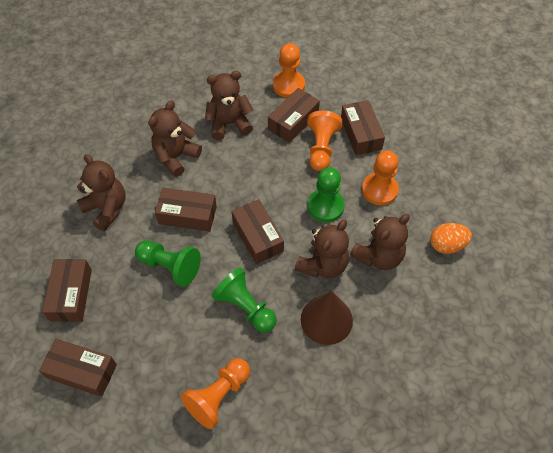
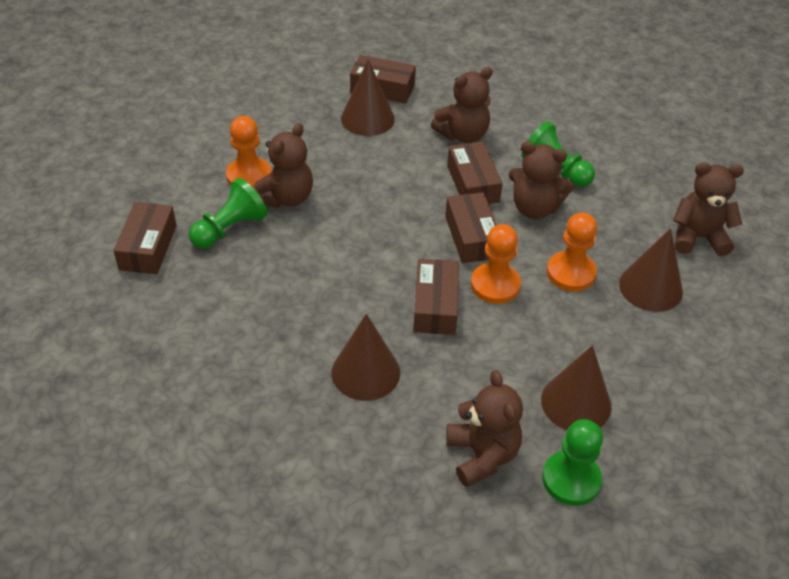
brown box: 6 -> 5
brown cone: 1 -> 4
orange egg: 1 -> 0
orange pawn: 4 -> 3

